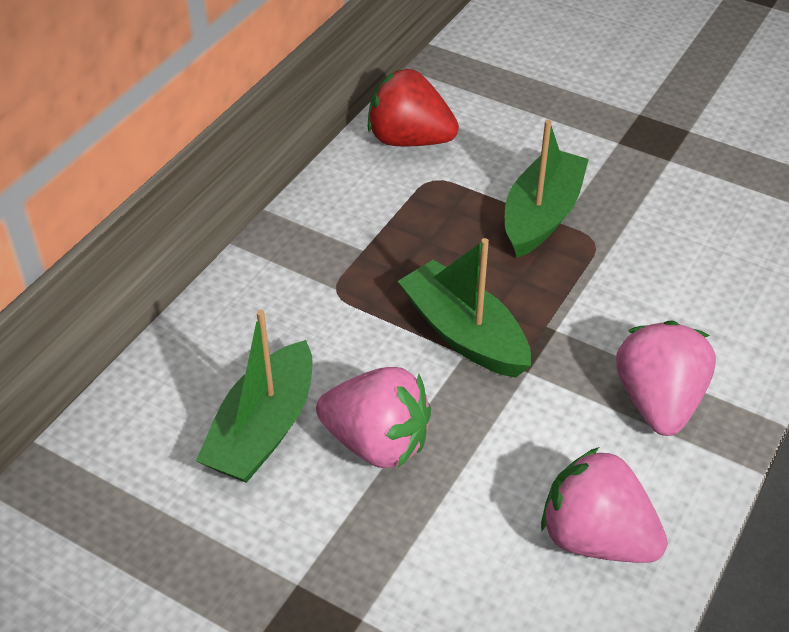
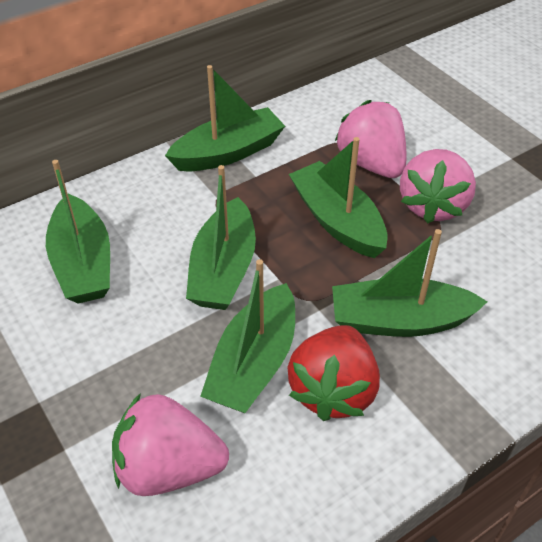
green boat: 3 -> 6

